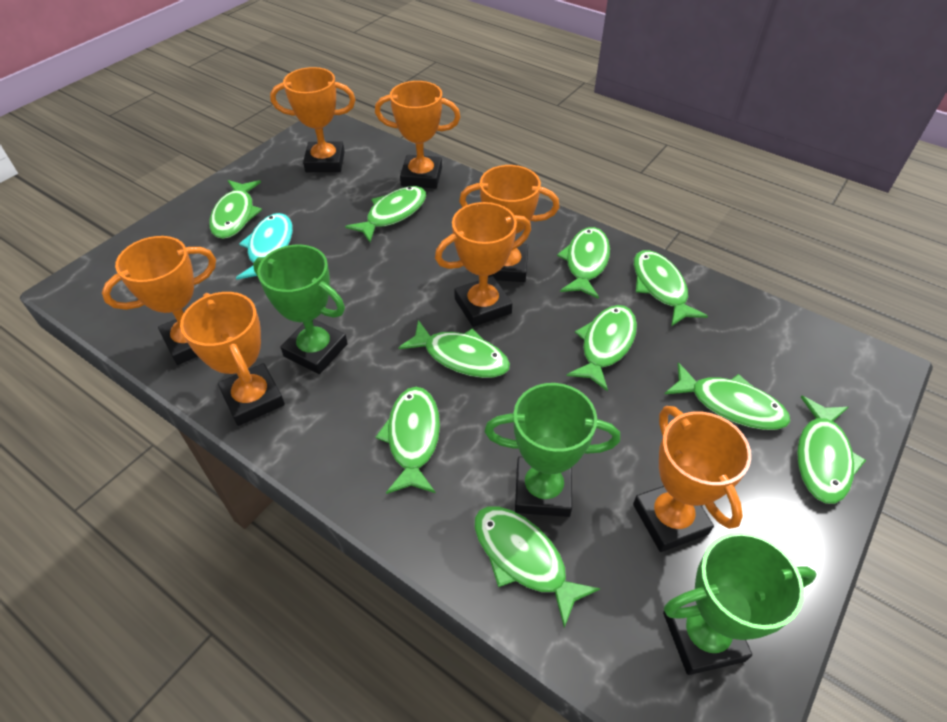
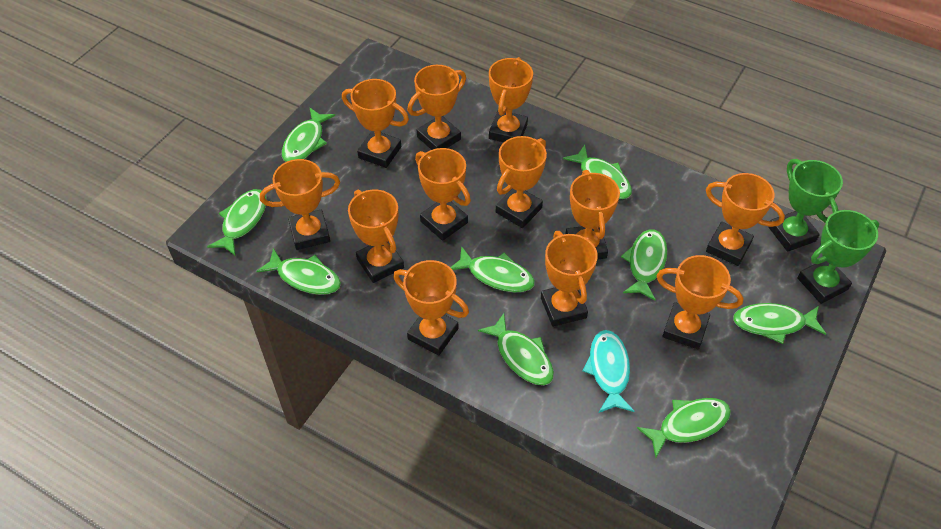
green fish: 10 -> 9
green trophy: 3 -> 2
orange trophy: 7 -> 12

